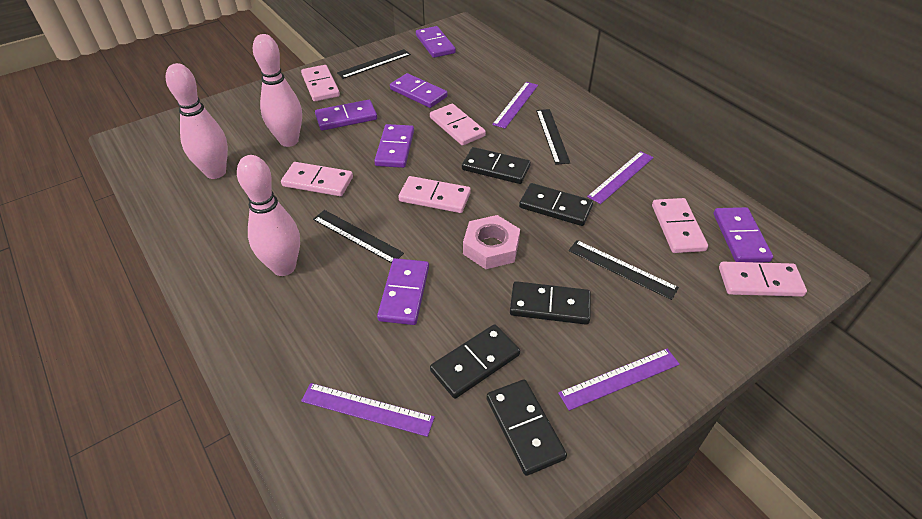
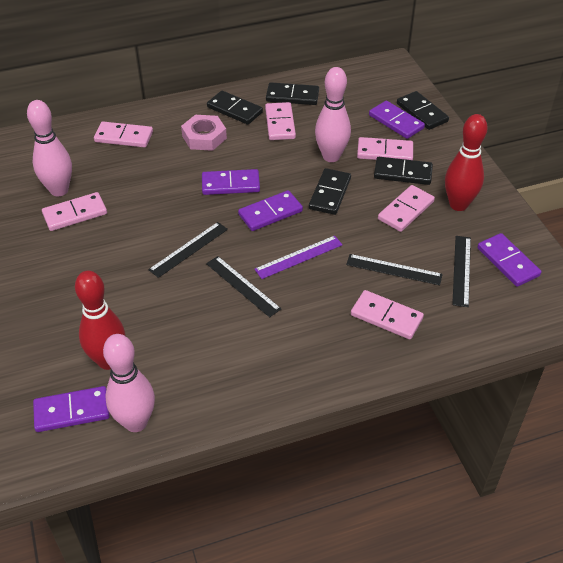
purple domino: 6 -> 5
purple ruler: 4 -> 1
red bowling pin: 0 -> 2

